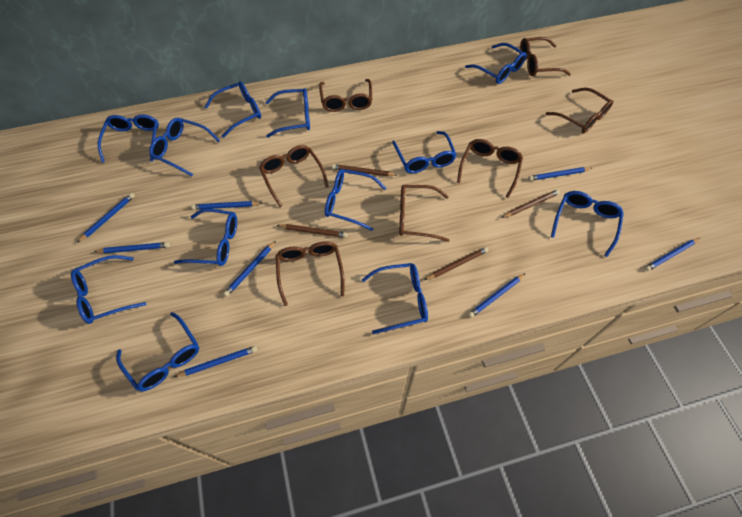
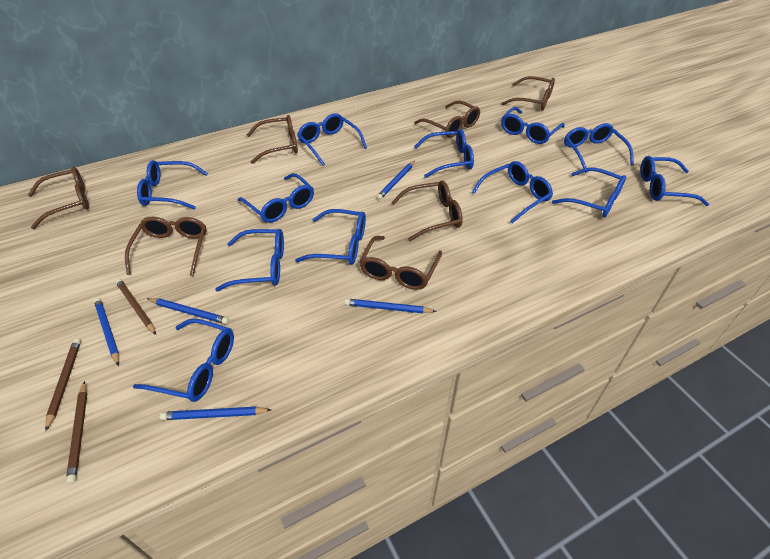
blue pencil: 8 -> 5
brown pencil: 4 -> 3

